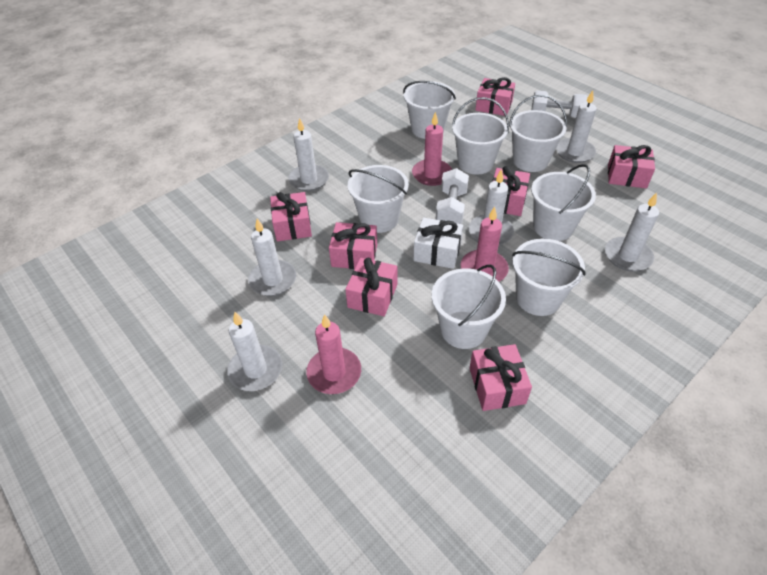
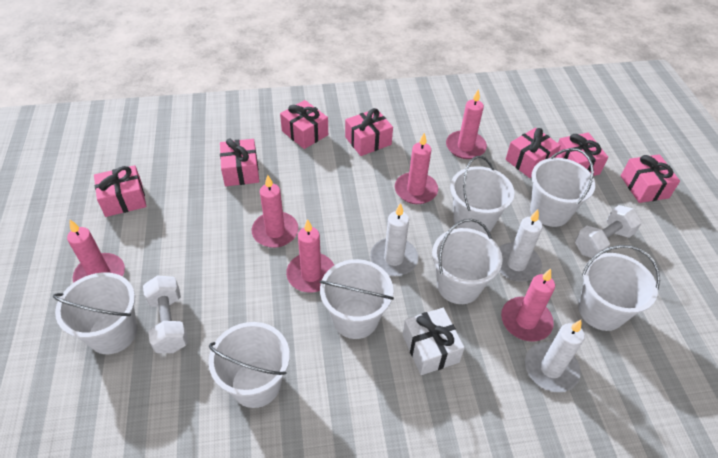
pink candle: 3 -> 6
white candle: 6 -> 3

